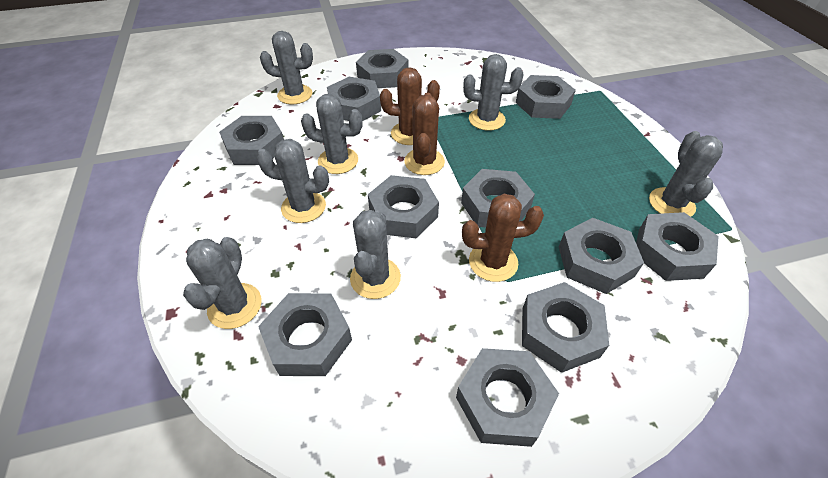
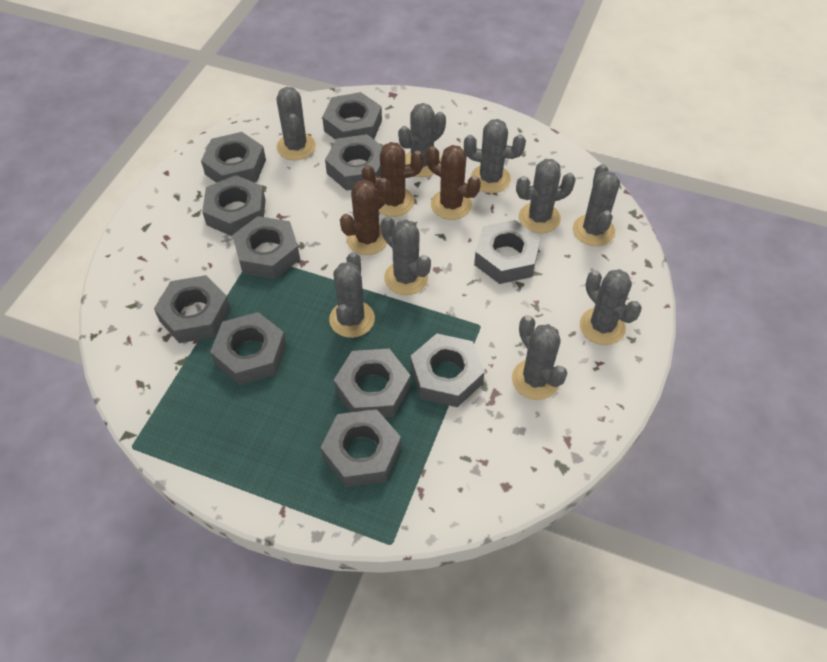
grey cactus: 7 -> 9

